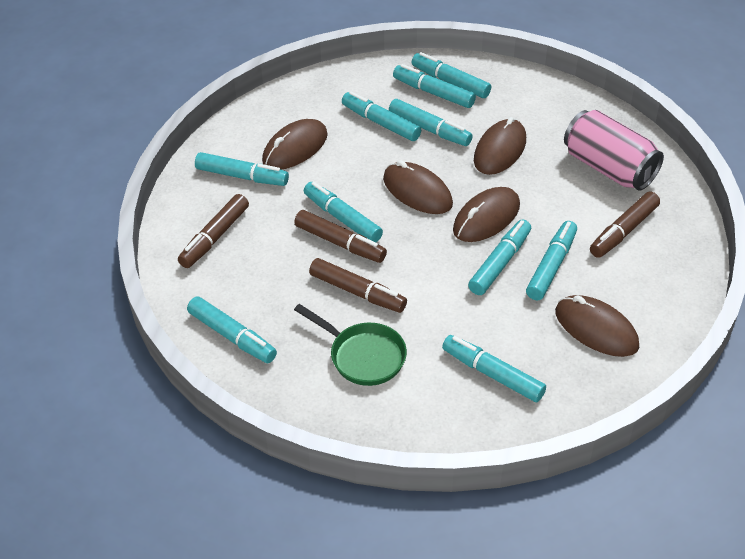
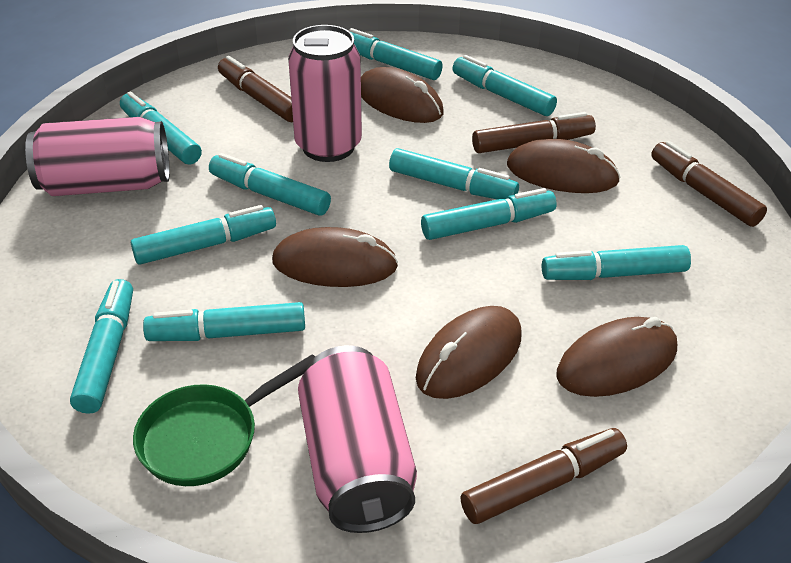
pink can: 1 -> 3

